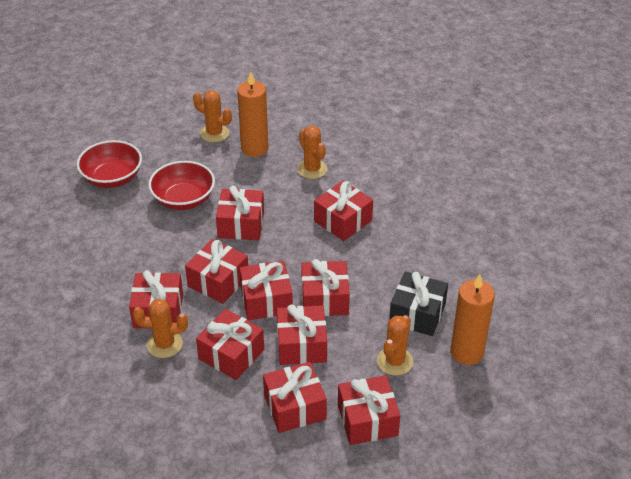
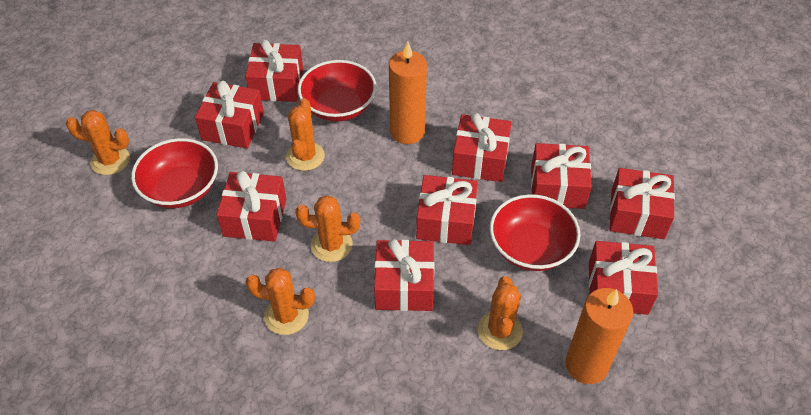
black gift: 1 -> 0
orange cactus: 4 -> 5
red bowl: 2 -> 3
red gift: 10 -> 9

